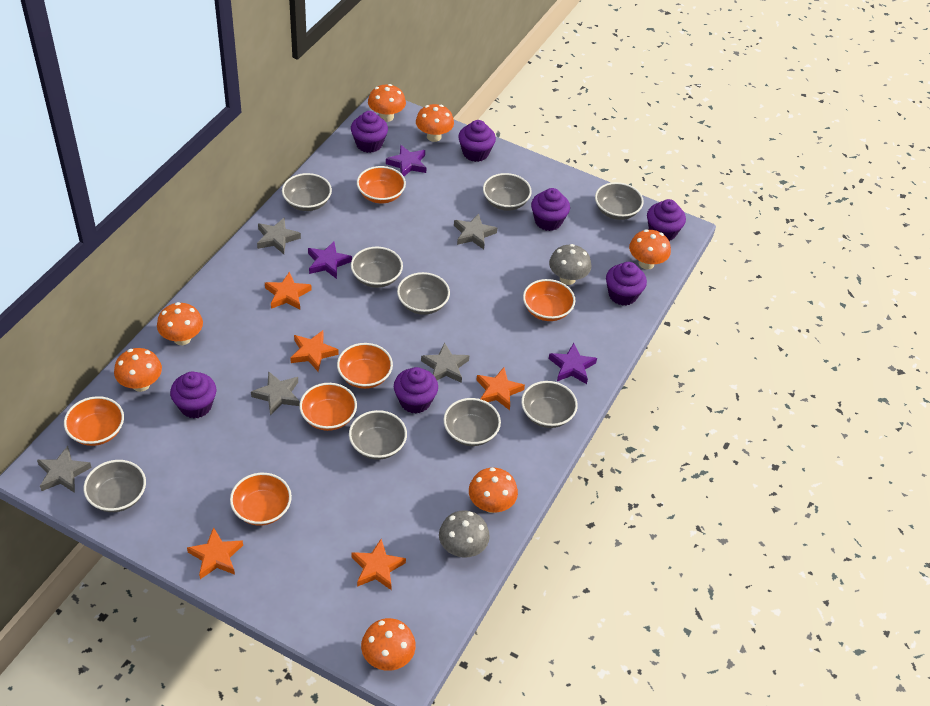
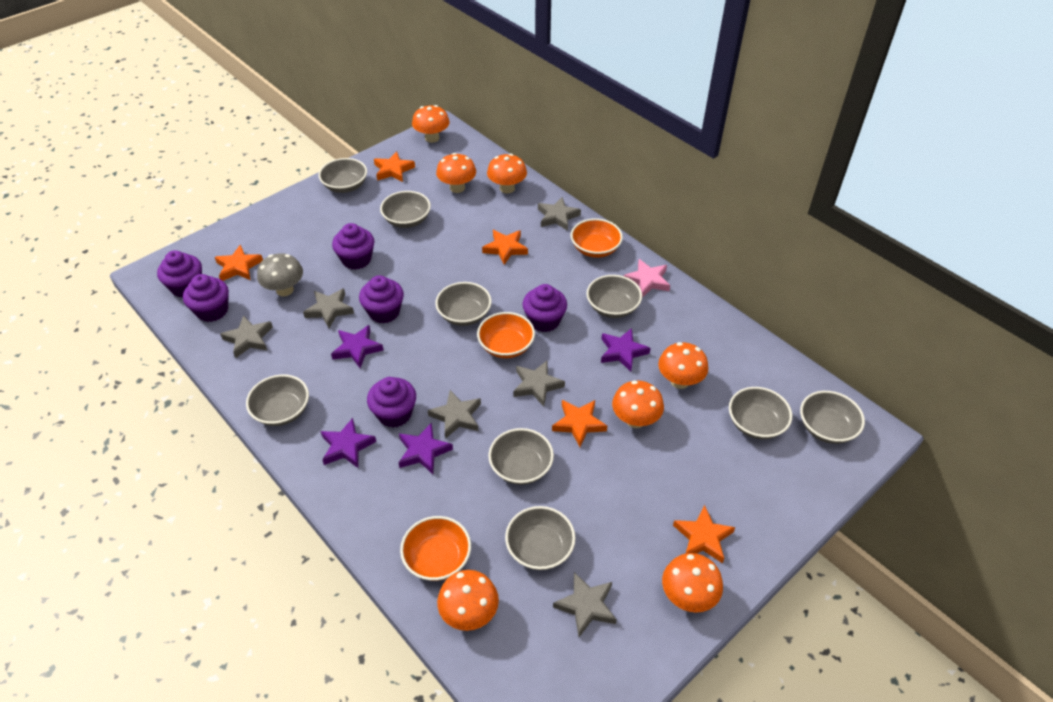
grey mushroom: 2 -> 1
grey star: 5 -> 6
orange bowl: 6 -> 3
pink star: 0 -> 1
purple cupcake: 7 -> 6
purple star: 3 -> 4

